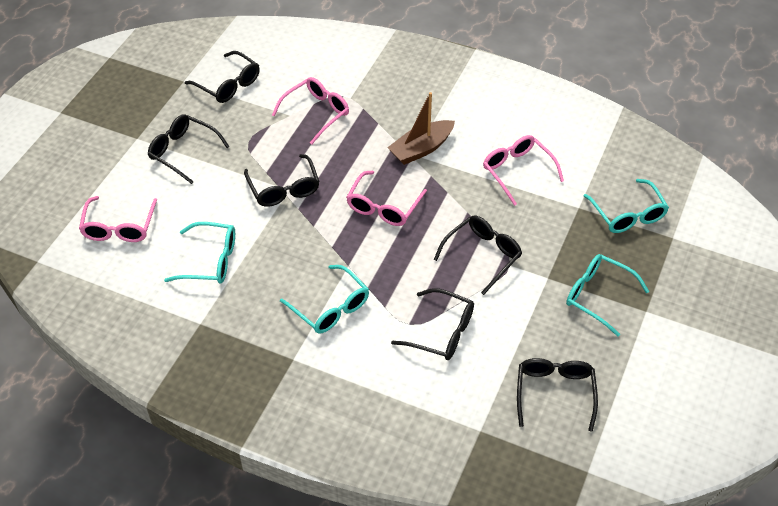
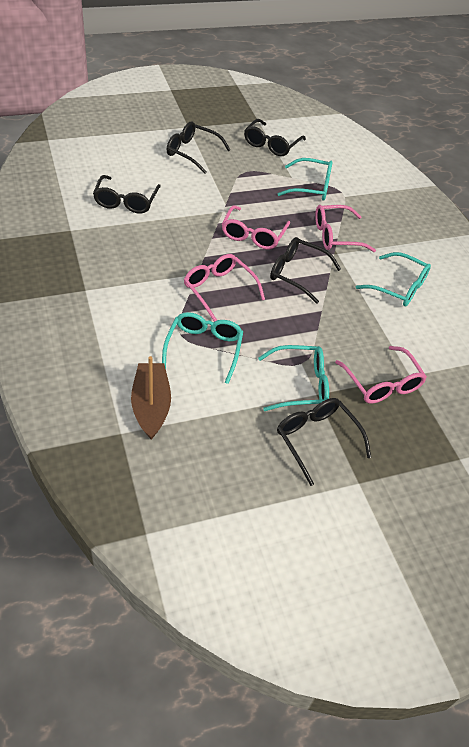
black glasses: 6 -> 5

